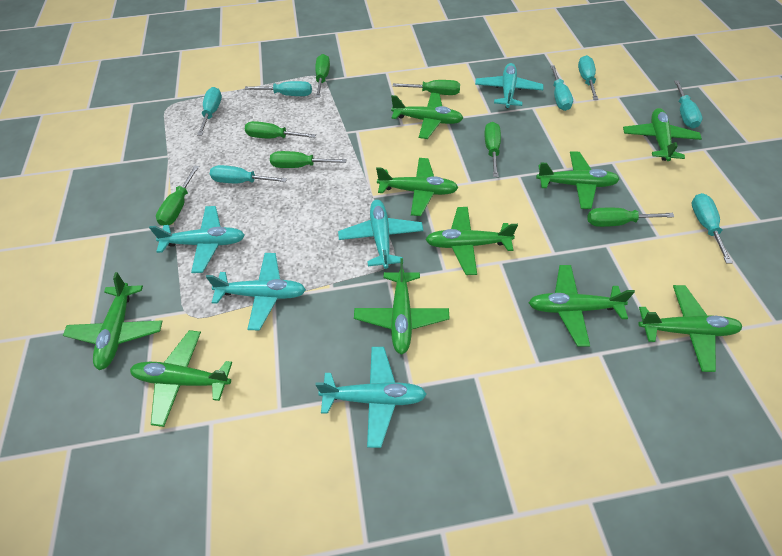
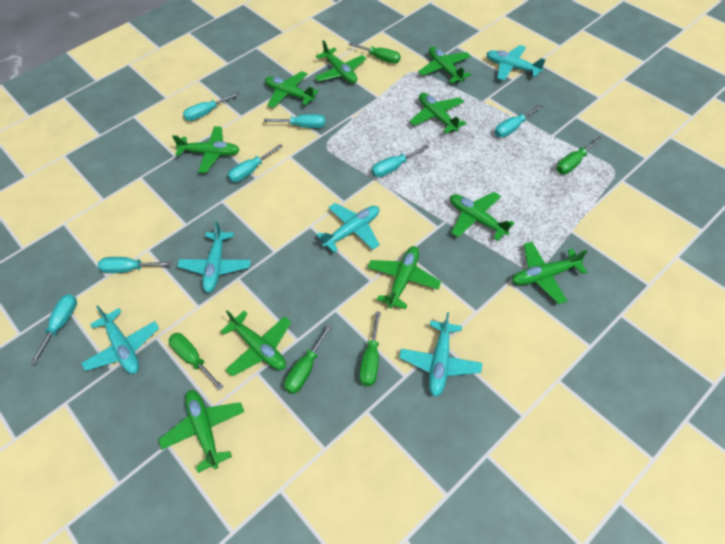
green screwdriver: 7 -> 5

